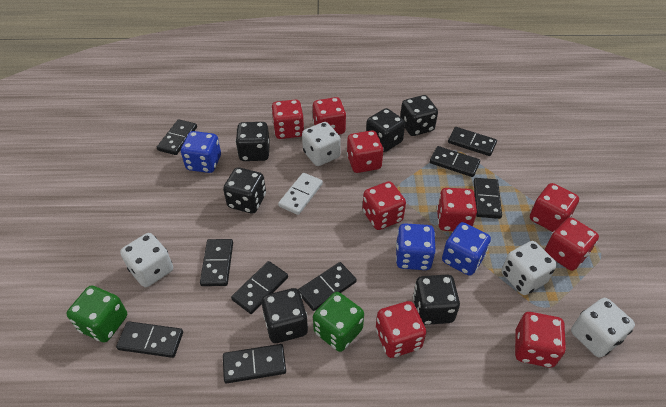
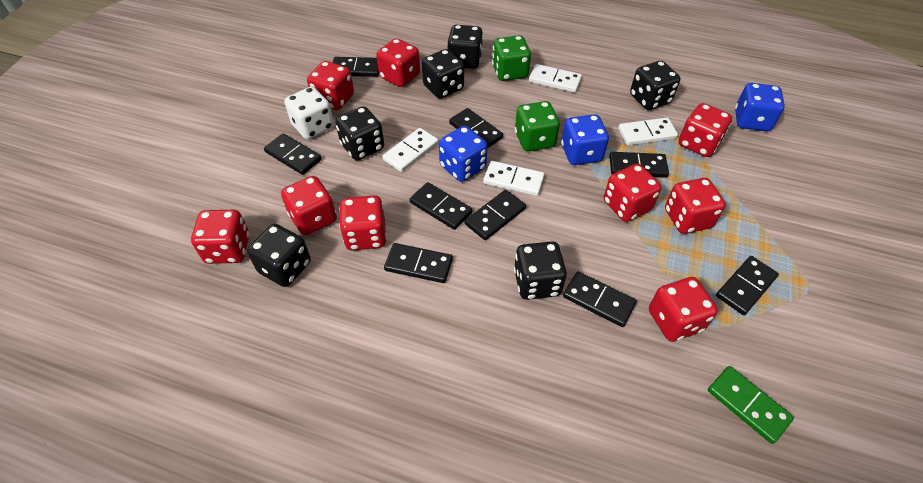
green domino: 0 -> 1
white dice: 4 -> 1
white domino: 1 -> 4

